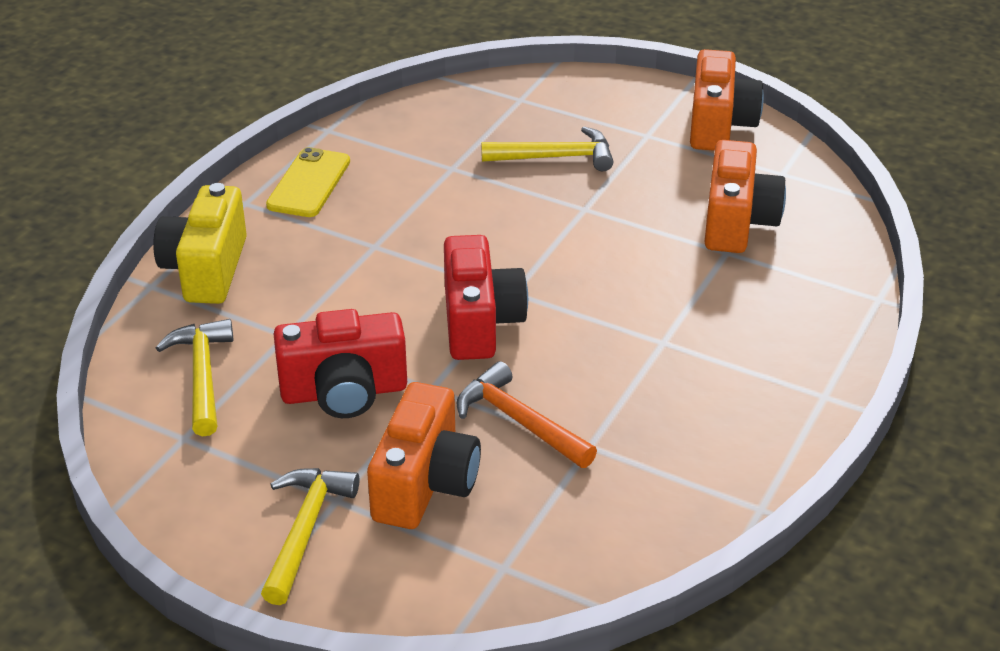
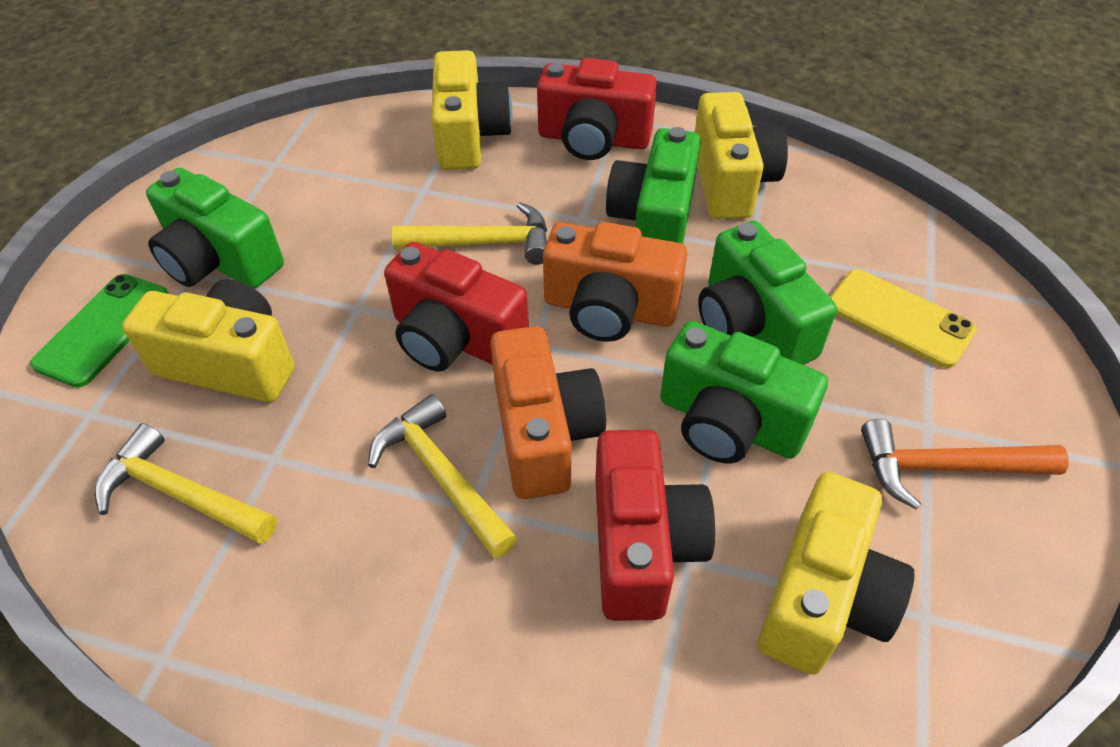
green camera: 0 -> 4
green phone: 0 -> 1
orange camera: 3 -> 2
red camera: 2 -> 3
yellow camera: 1 -> 4

